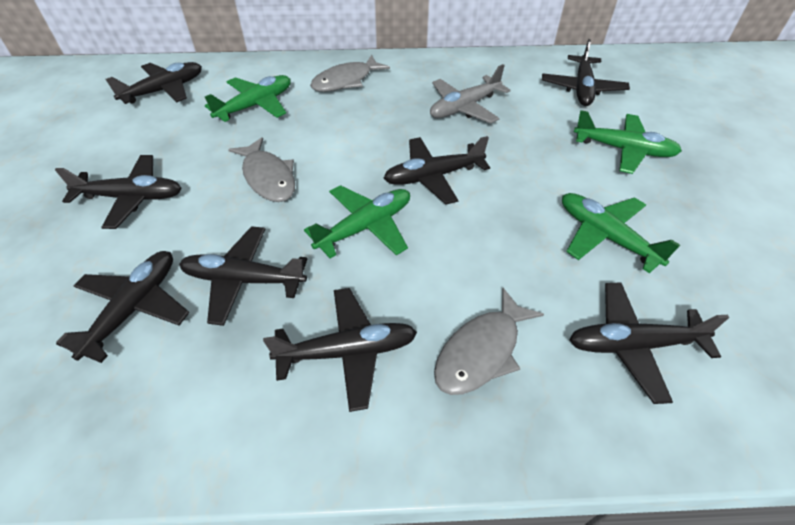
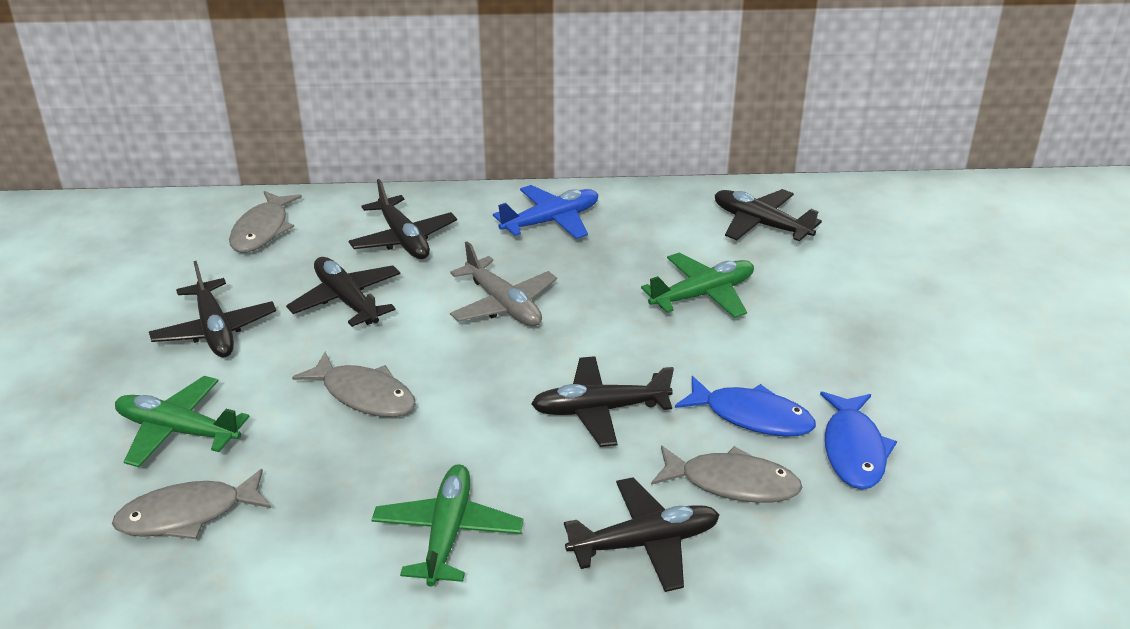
black plane: 8 -> 6
blue fish: 0 -> 2
blue plane: 0 -> 1
green plane: 4 -> 3
grey fish: 3 -> 4

